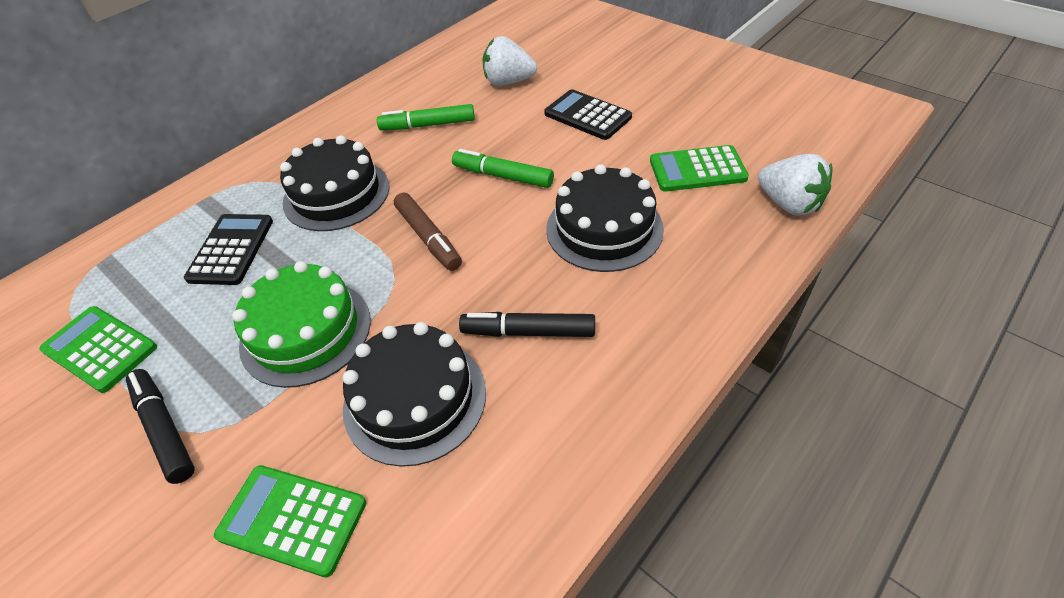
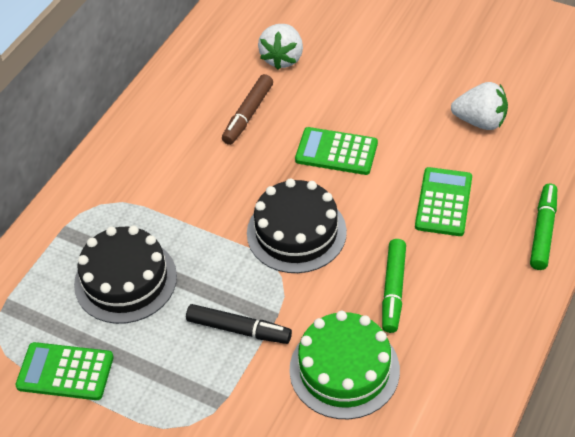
black cake: 3 -> 2
black calculator: 2 -> 0
black marker: 2 -> 1

